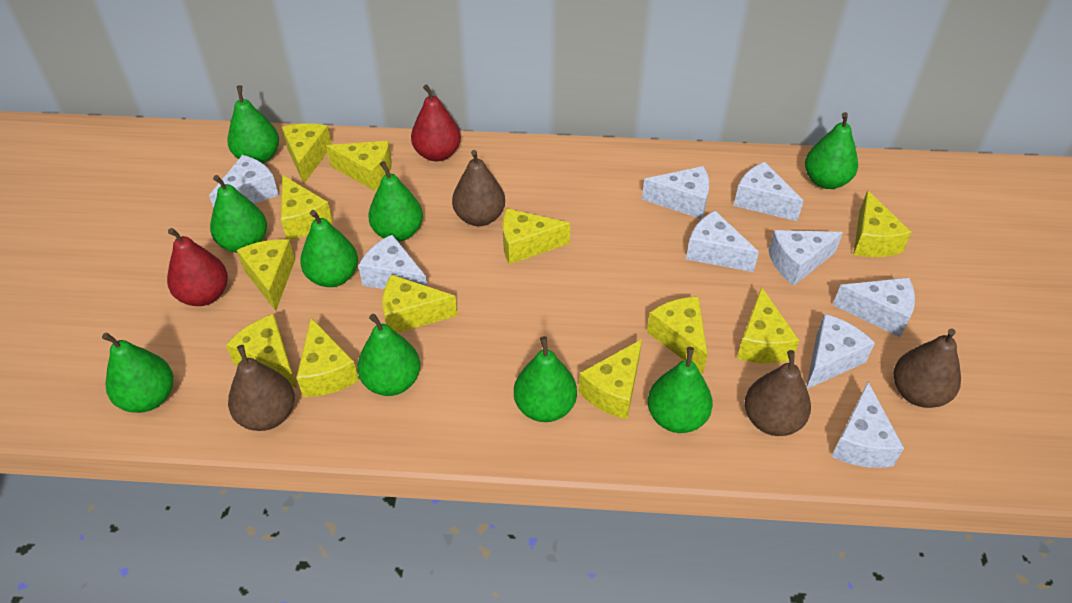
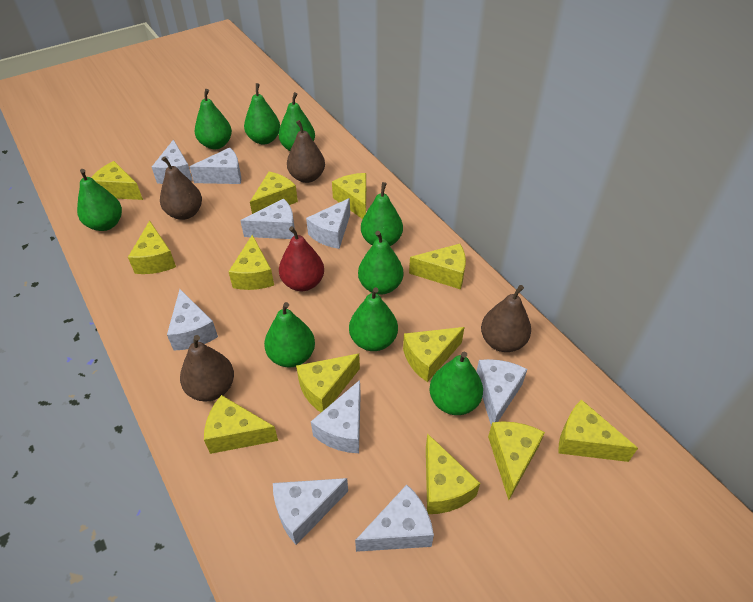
red pear: 2 -> 1

